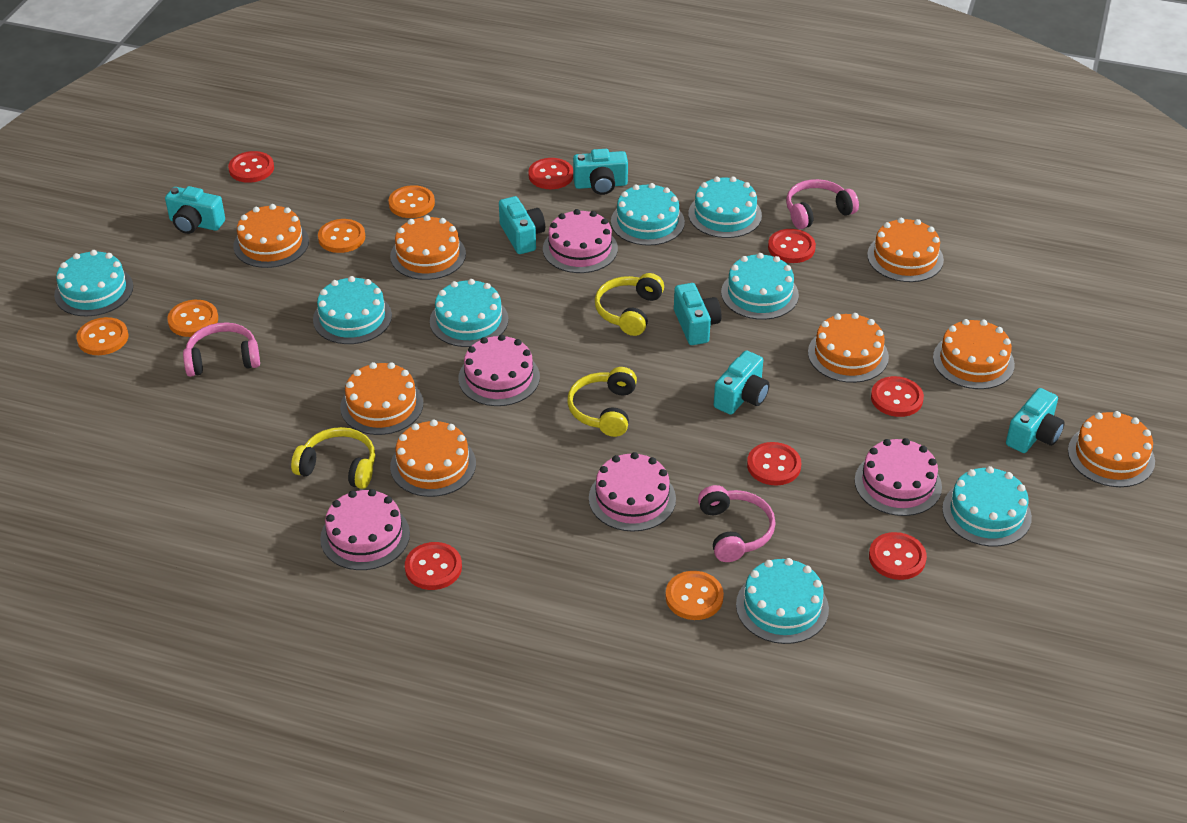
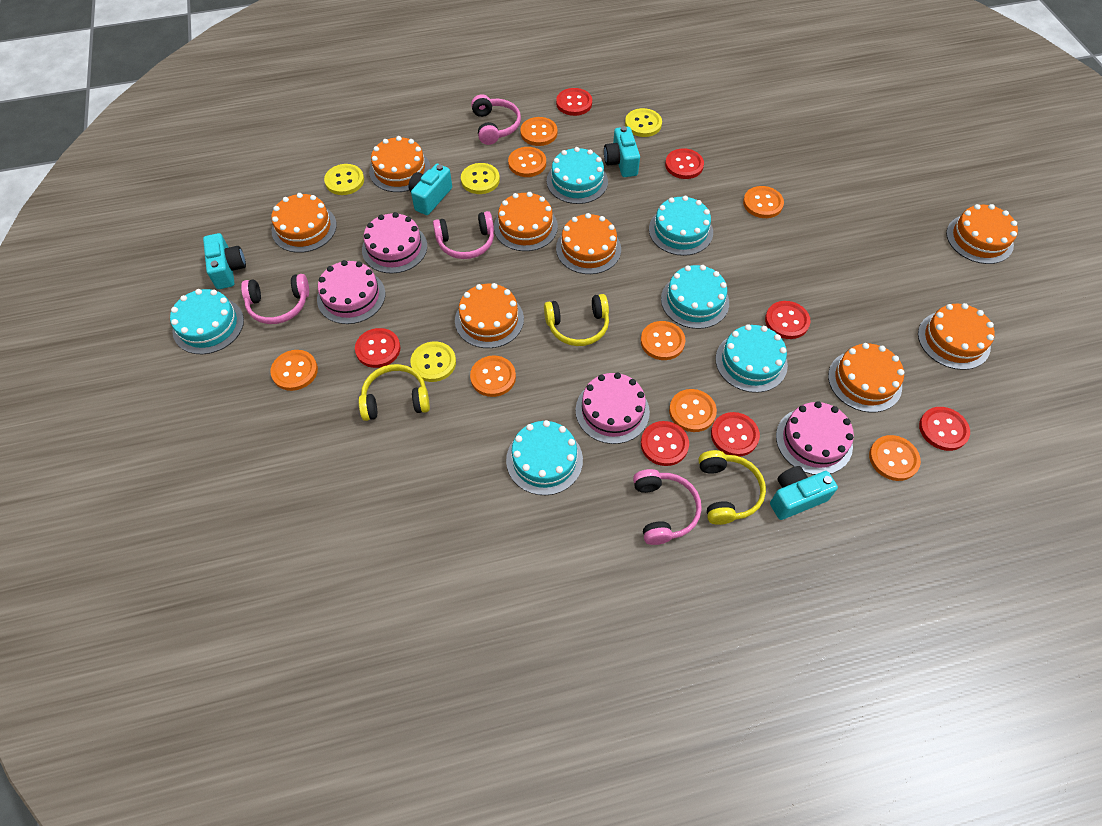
orange button: 5 -> 8
pink cake: 5 -> 4
pink headphones: 3 -> 4
turquoise cake: 8 -> 6
turquoise camera: 6 -> 4
yellow button: 0 -> 4

